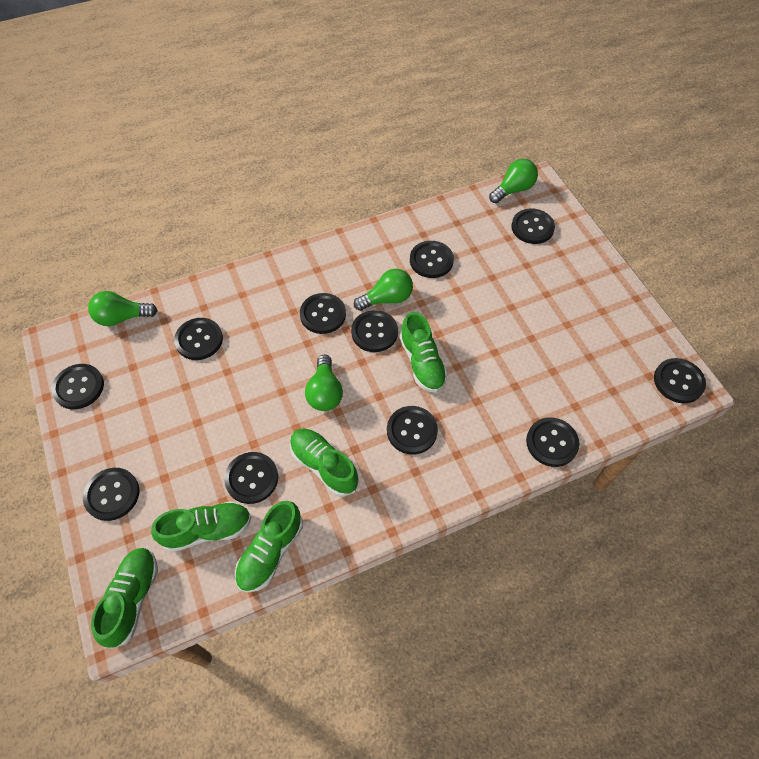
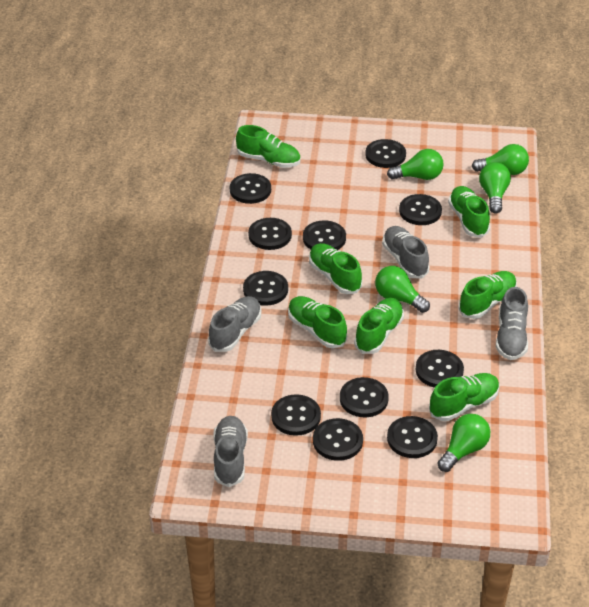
green light bulb: 4 -> 5
green shoe: 5 -> 7
grey shoe: 0 -> 4

